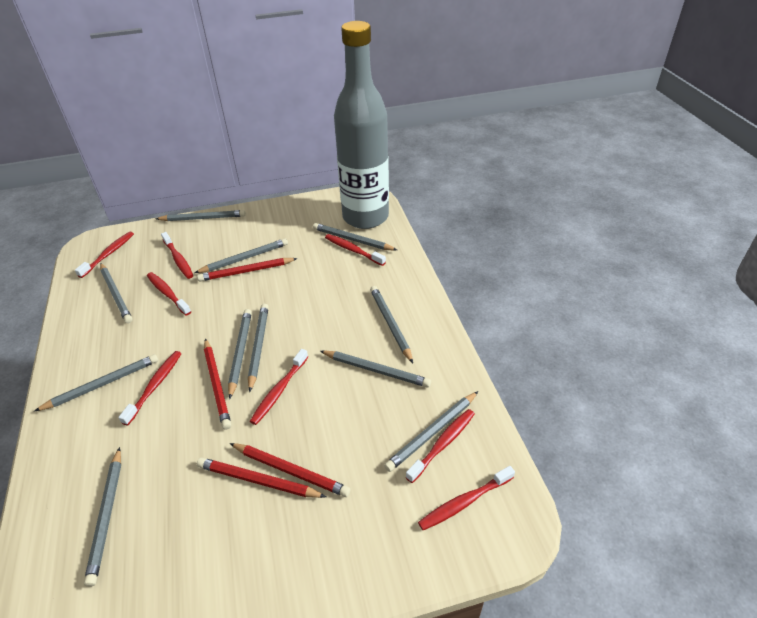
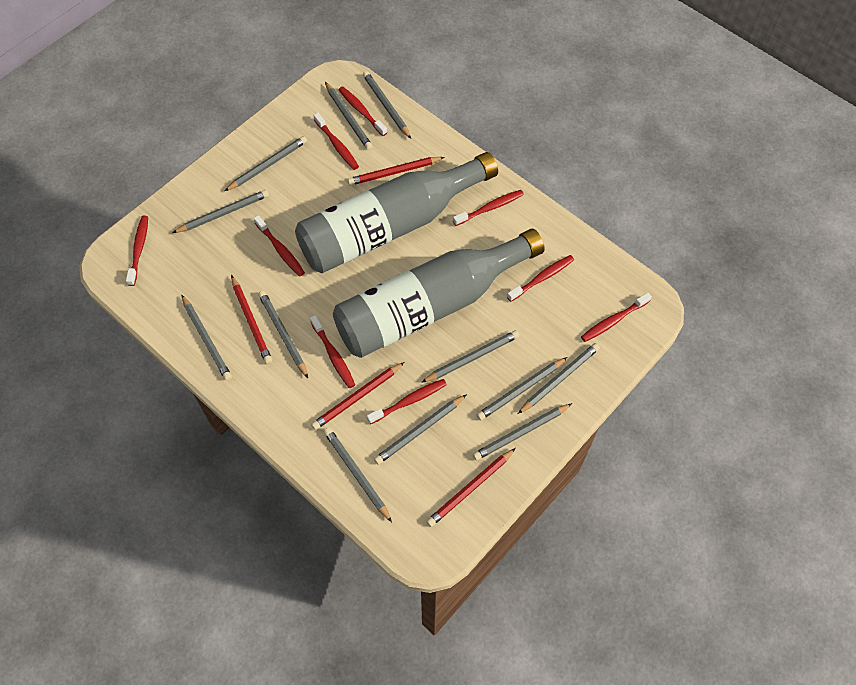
grey bottle: 1 -> 2
grey pencil: 11 -> 12
red toothbrush: 8 -> 9

